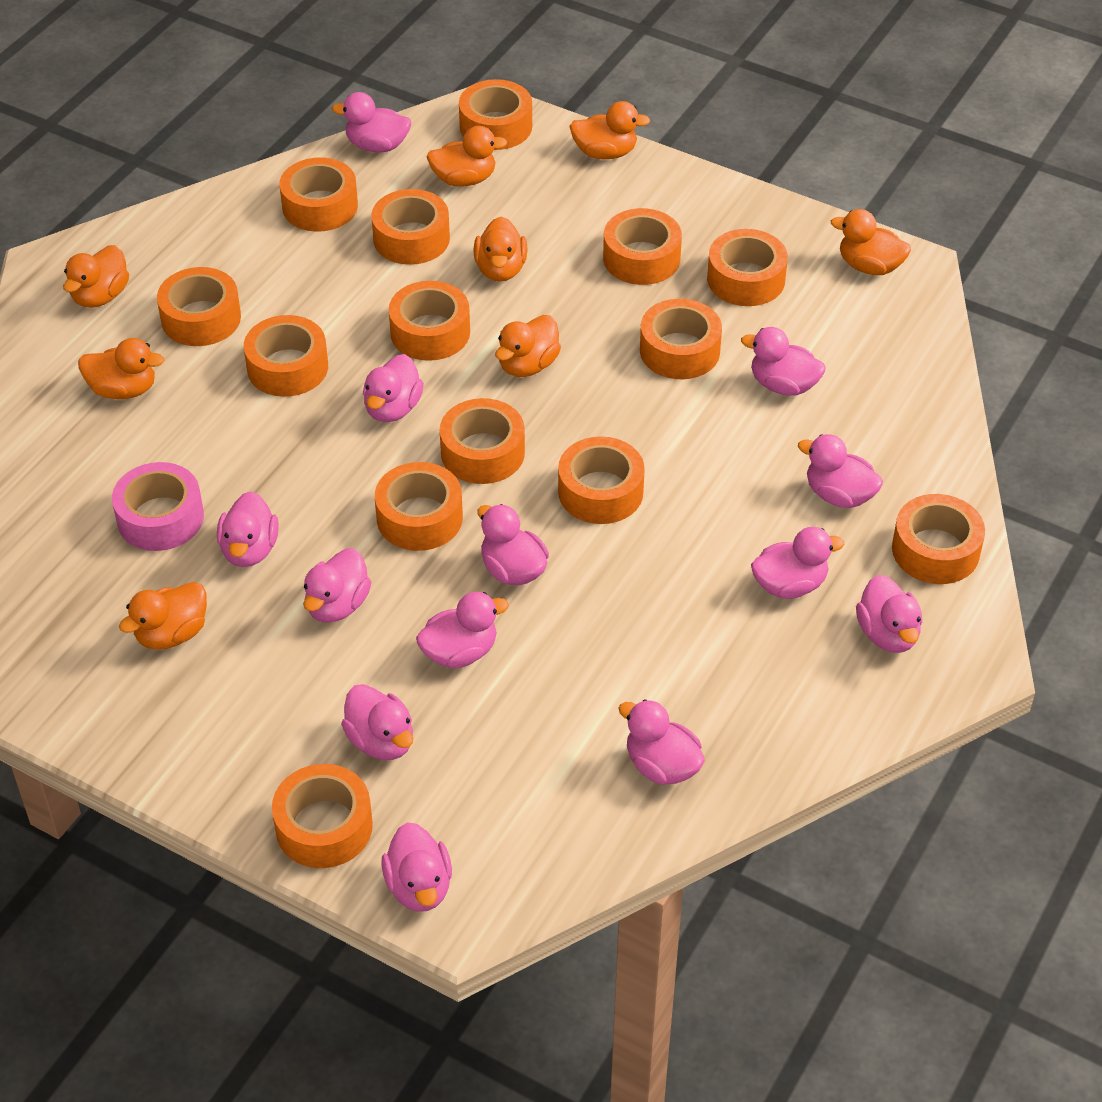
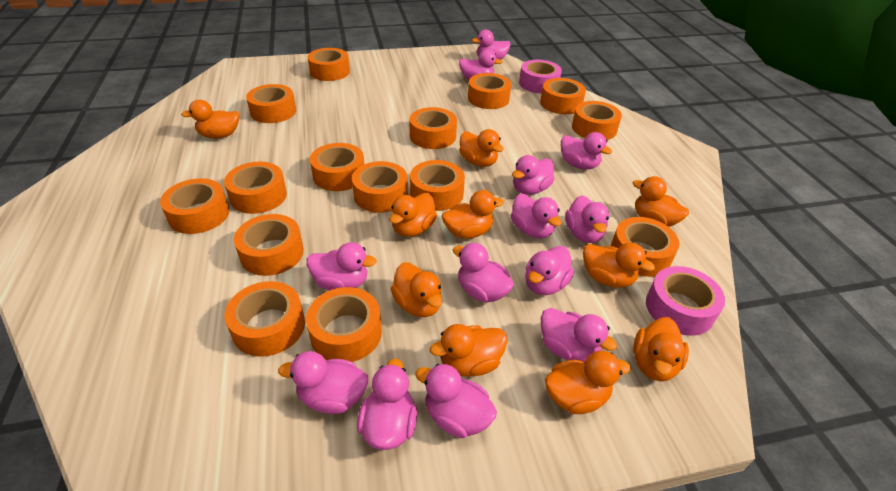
orange duck: 8 -> 10
orange tape: 14 -> 15
pink tape: 1 -> 2

